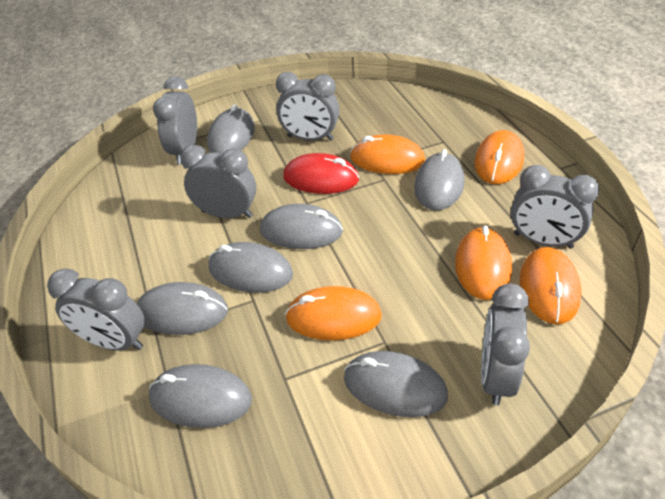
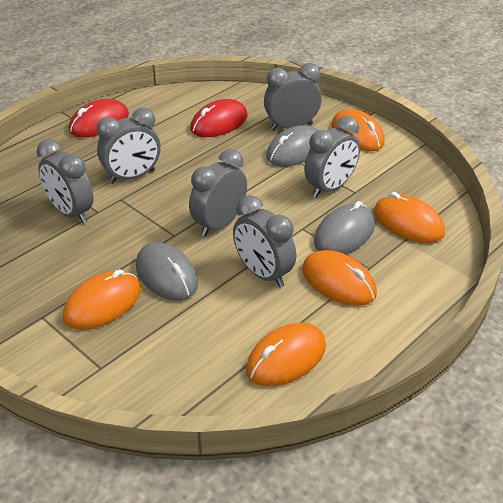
grey mouse: 7 -> 3
red mouse: 1 -> 2

